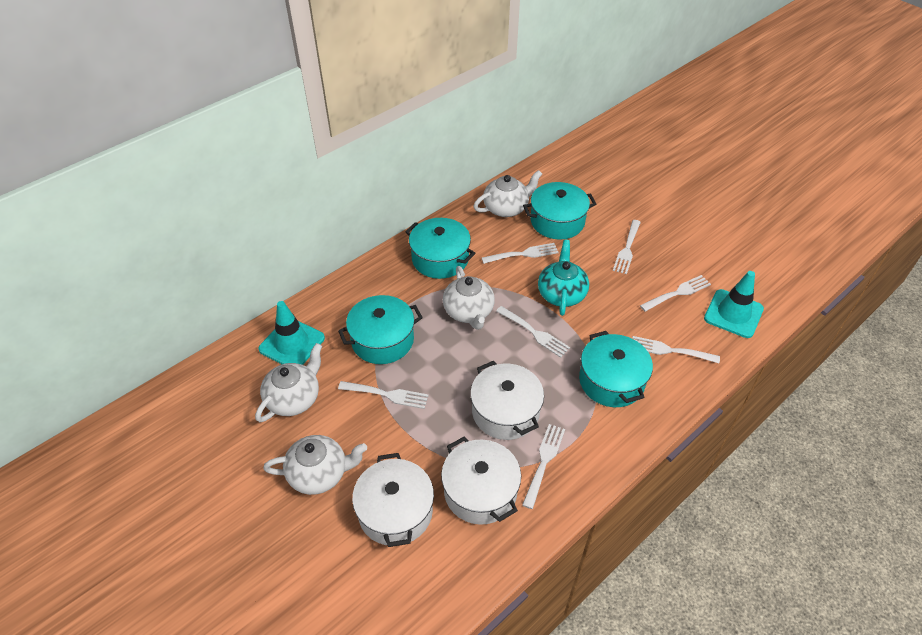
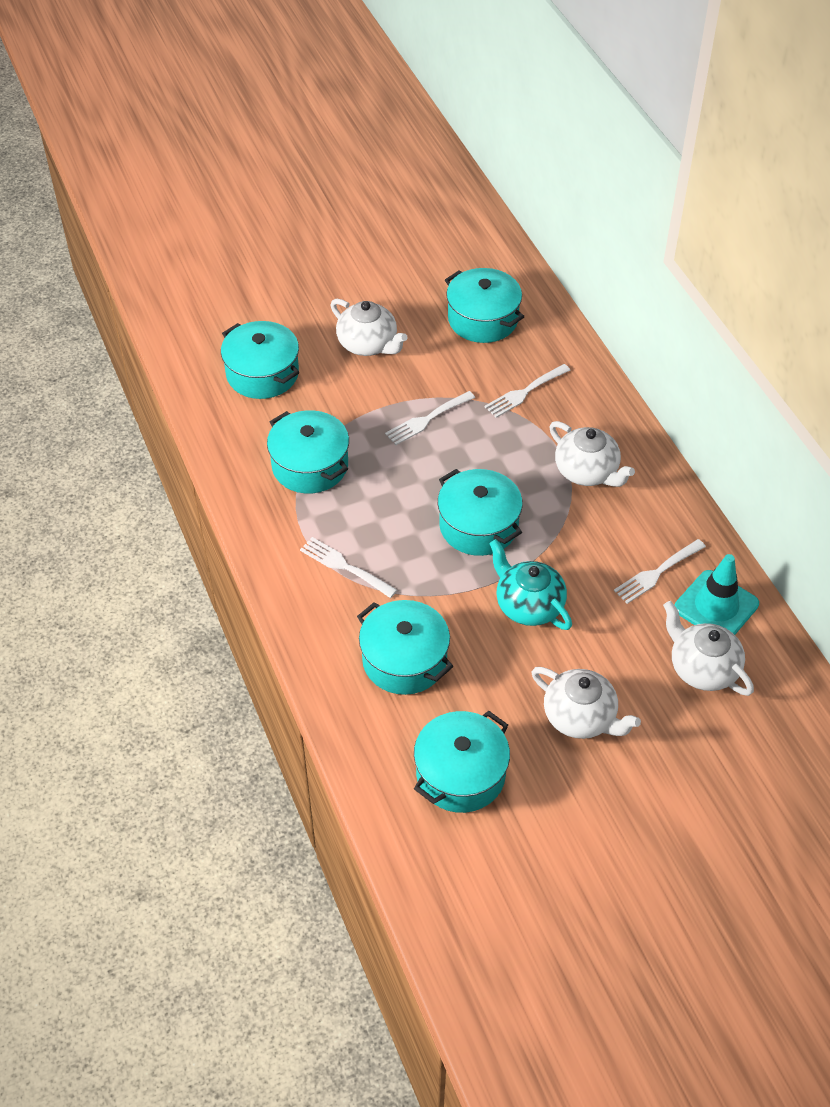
turquoise pot: 4 -> 6
turquoise traffic cone: 2 -> 1
white fork: 7 -> 4
white pot: 3 -> 0

